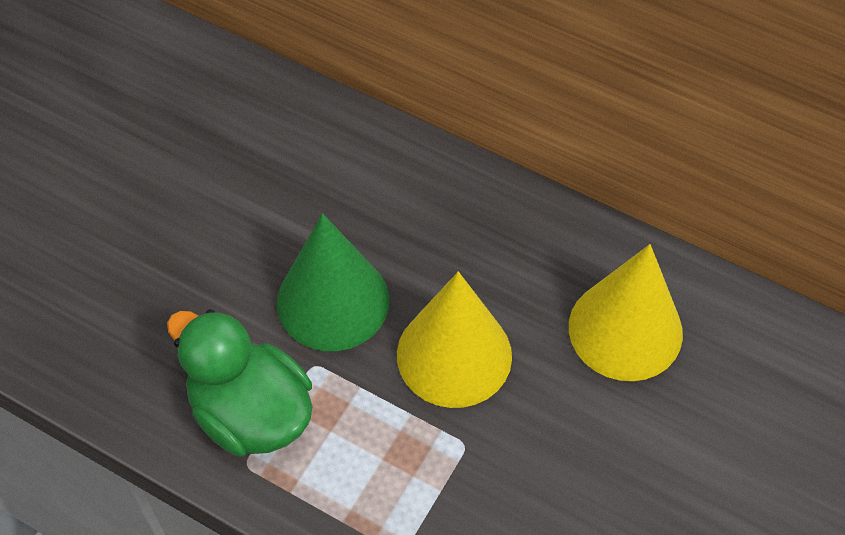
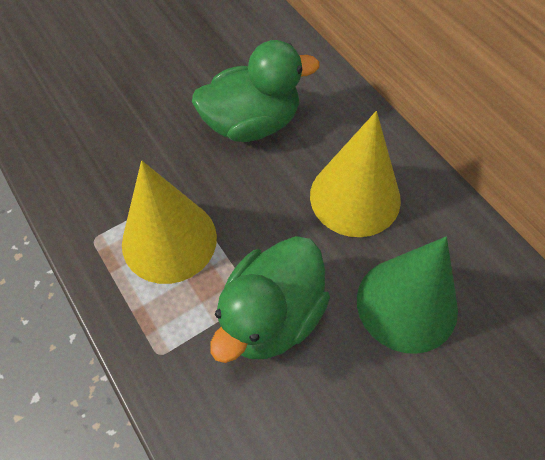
green duck: 1 -> 2

